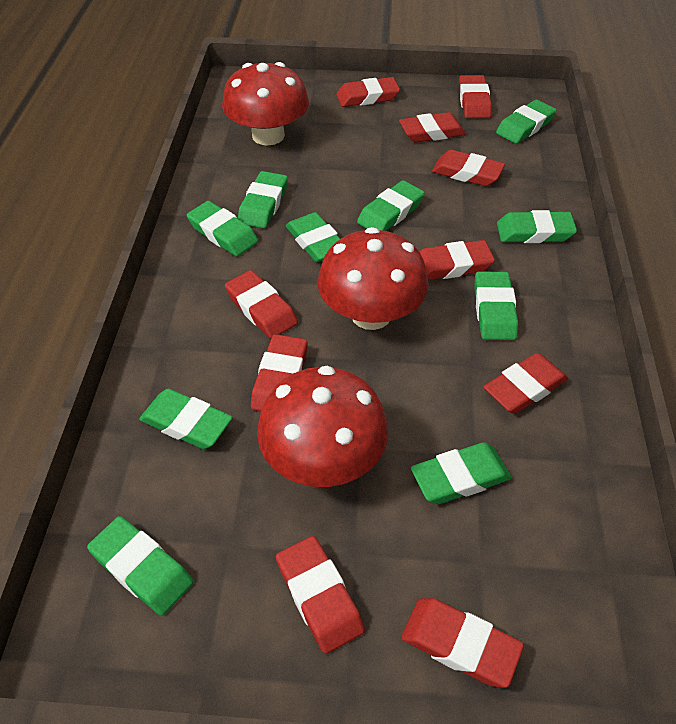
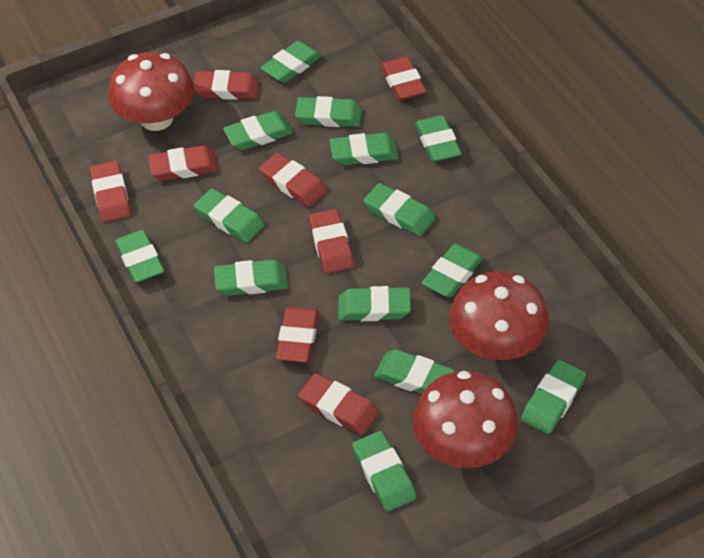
green eraser: 10 -> 14
red eraser: 10 -> 8

